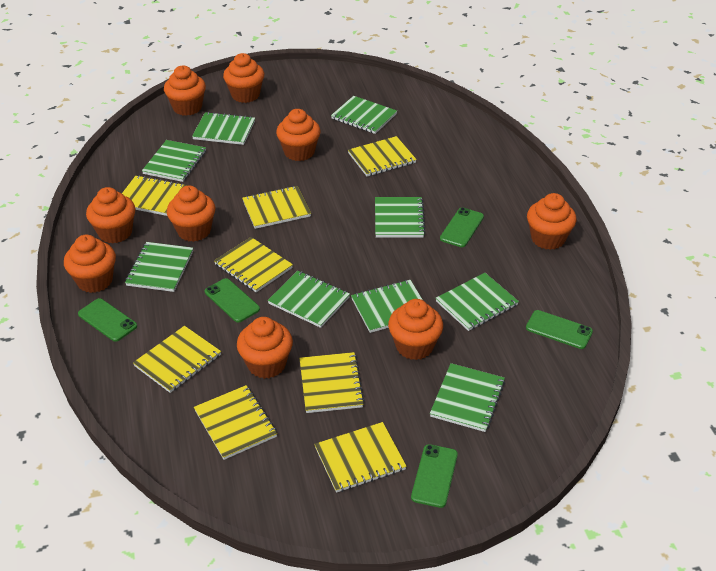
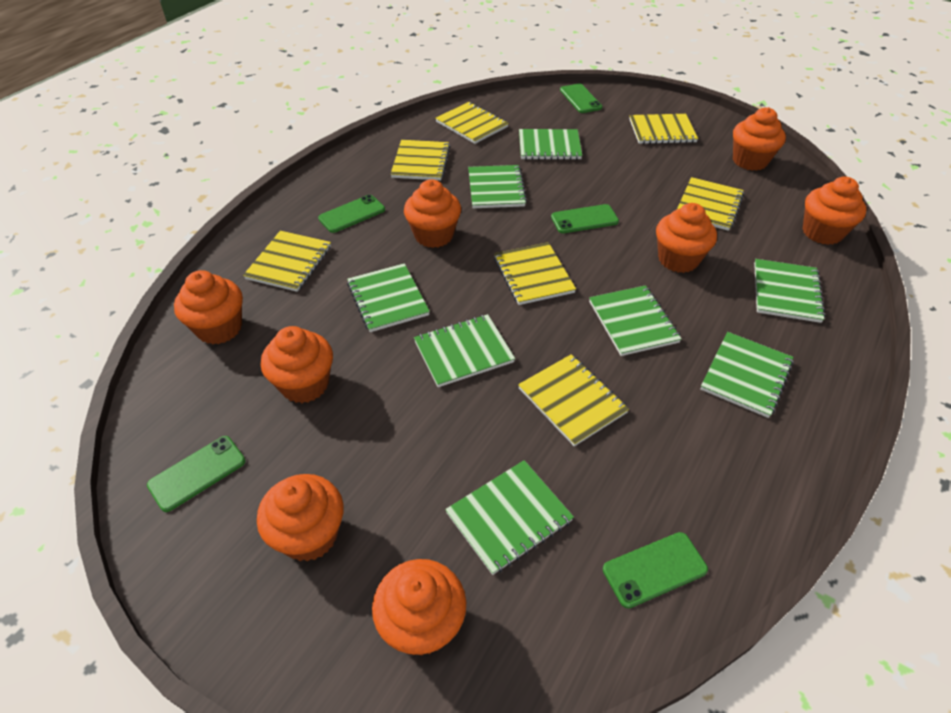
green notebook: 9 -> 8
orange cupcake: 9 -> 8
yellow notebook: 8 -> 7

